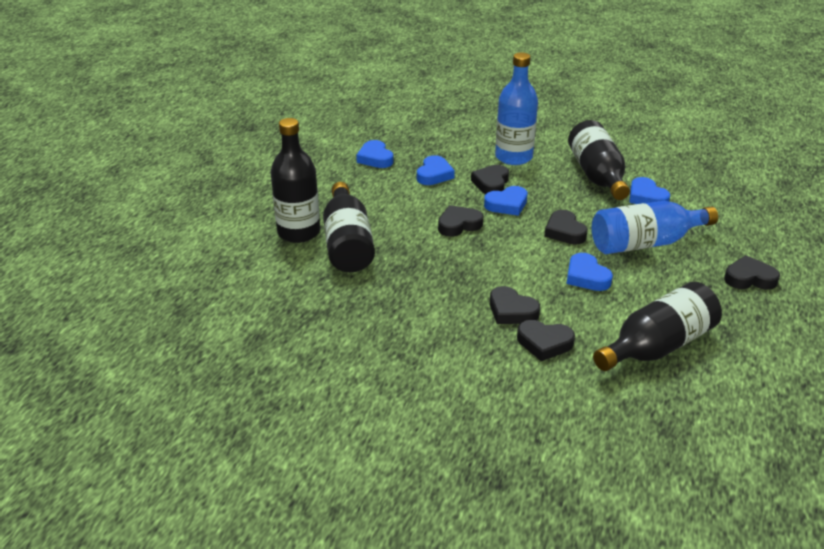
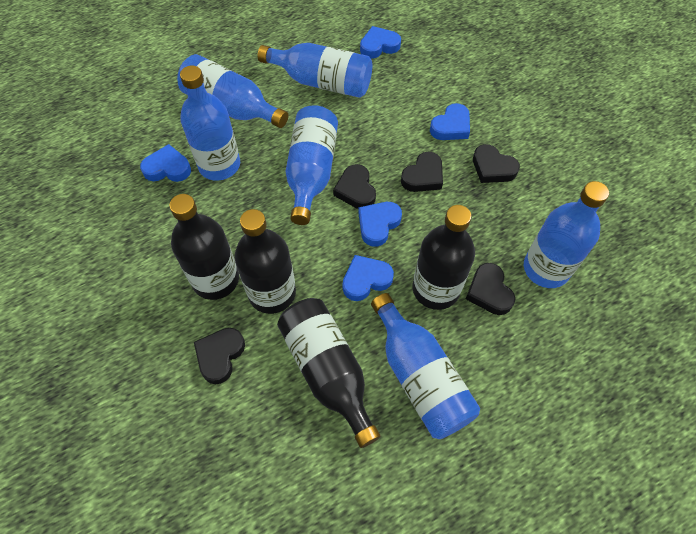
black heart: 6 -> 5
blue bottle: 2 -> 6

